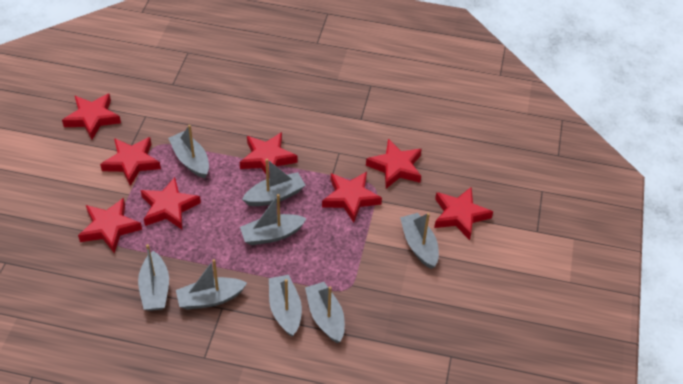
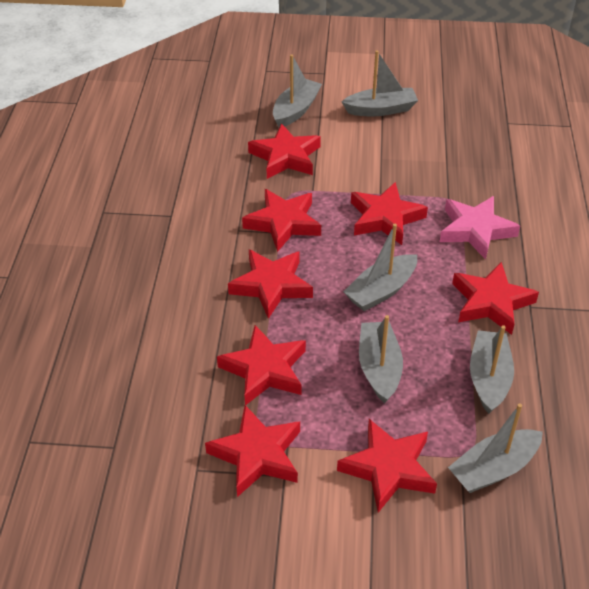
grey boat: 8 -> 6
pink star: 0 -> 1

